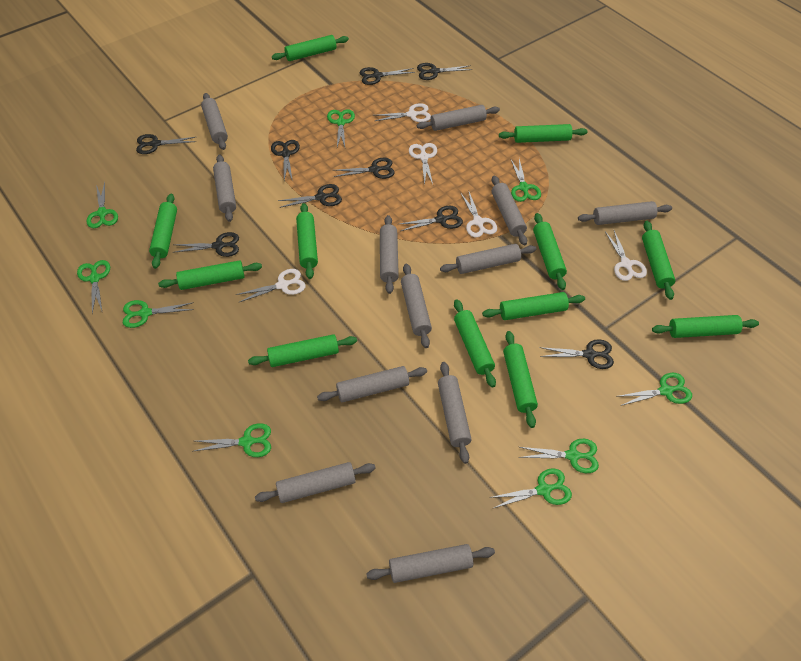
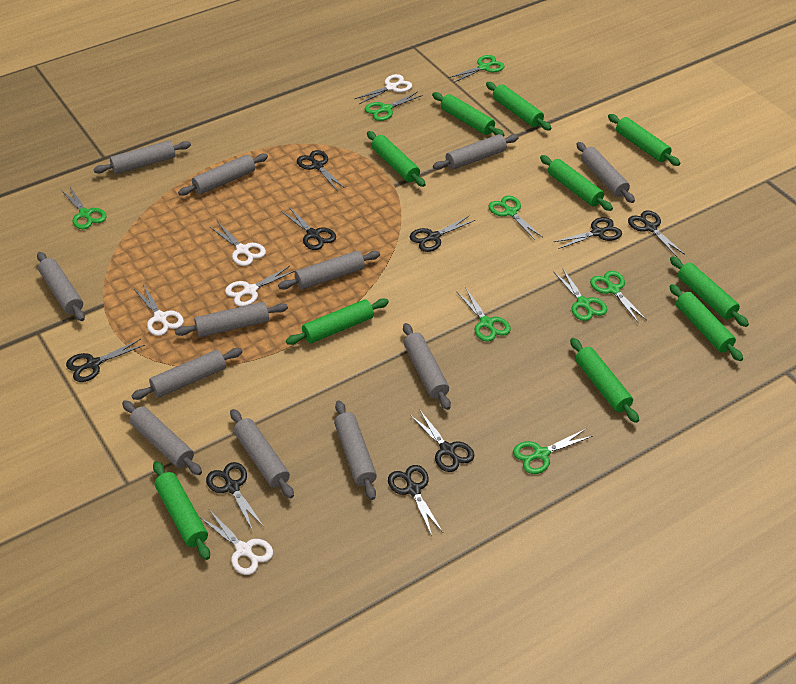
green rolling pin: 12 -> 10
green scissors: 9 -> 8

